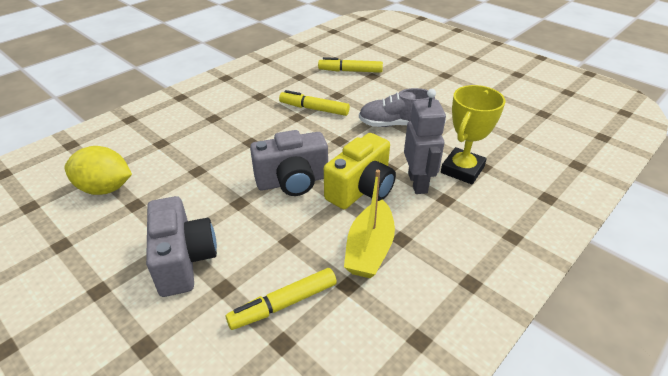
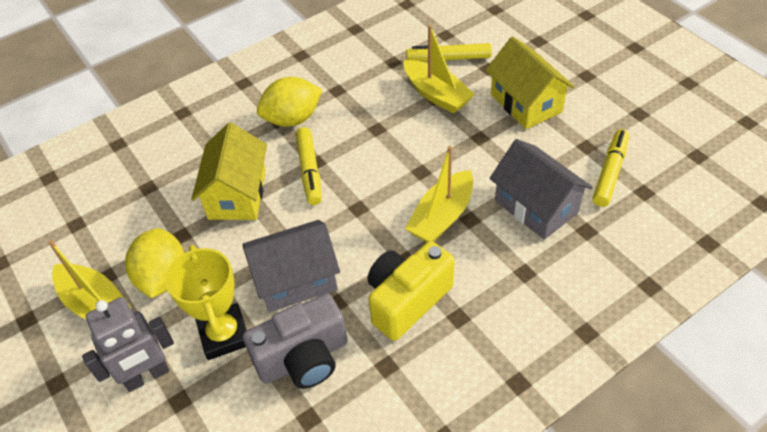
grey camera: 2 -> 1
grey house: 0 -> 2
grey shoe: 1 -> 0
yellow boat: 1 -> 3
yellow house: 0 -> 2
yellow lemon: 1 -> 2

